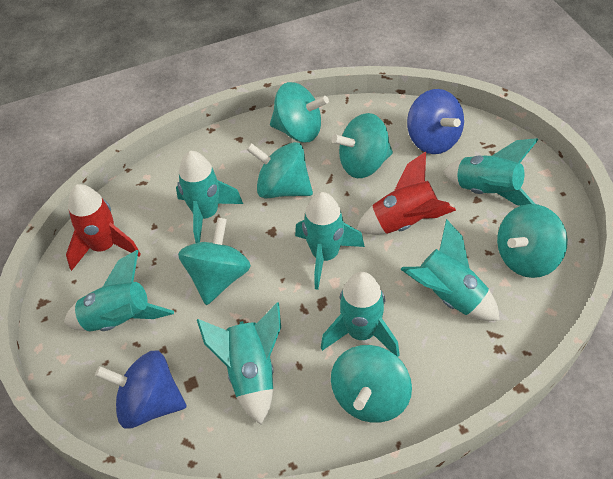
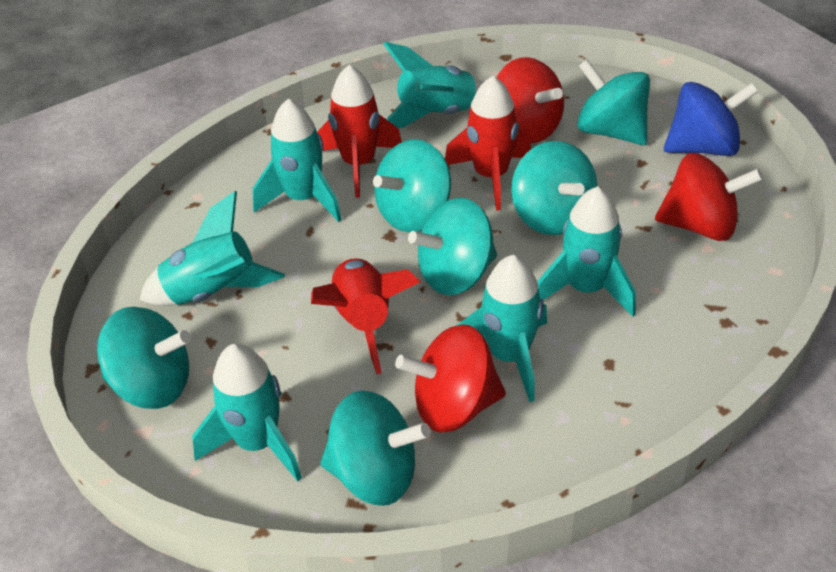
blue spinning top: 2 -> 1
red rocket: 2 -> 3
red spinning top: 0 -> 3
turquoise rocket: 7 -> 6

